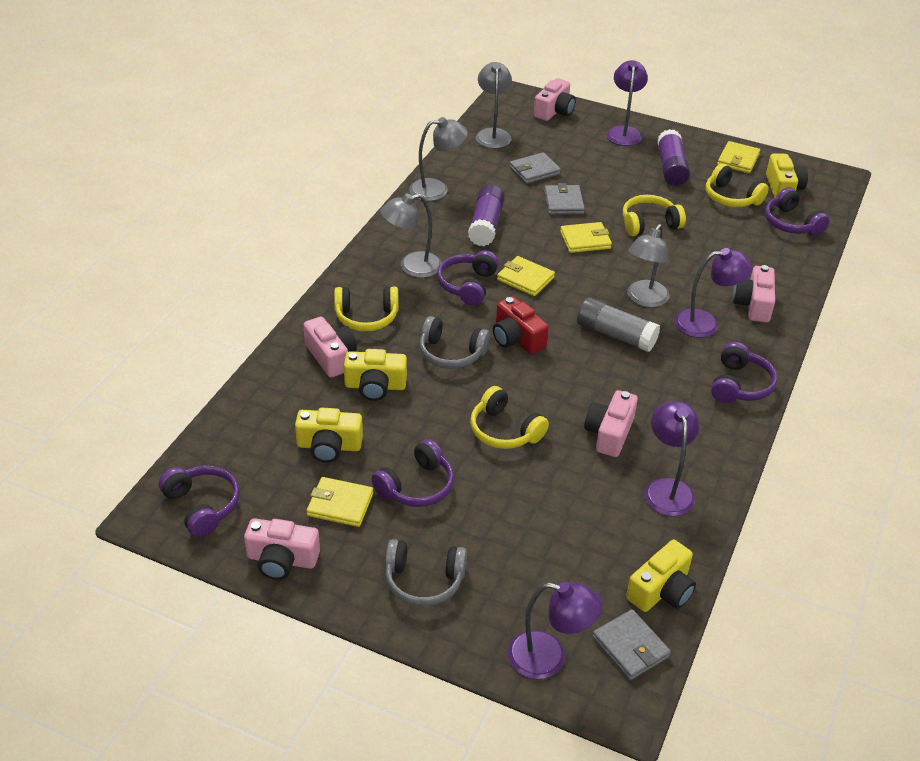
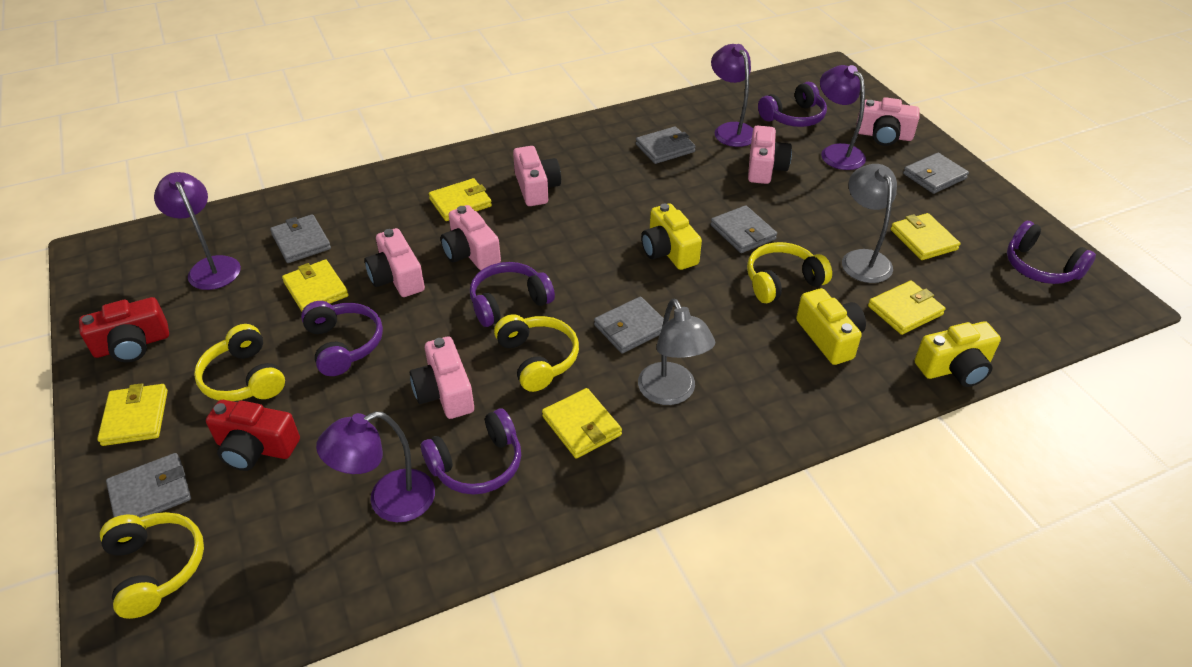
grey glue stick: 1 -> 0
grey headphones: 2 -> 0
grey lamp: 4 -> 2
grey wallet: 3 -> 6
pink camera: 5 -> 6
purple glue stick: 2 -> 0
red camera: 1 -> 2
yellow camera: 4 -> 3
yellow wallet: 4 -> 6

